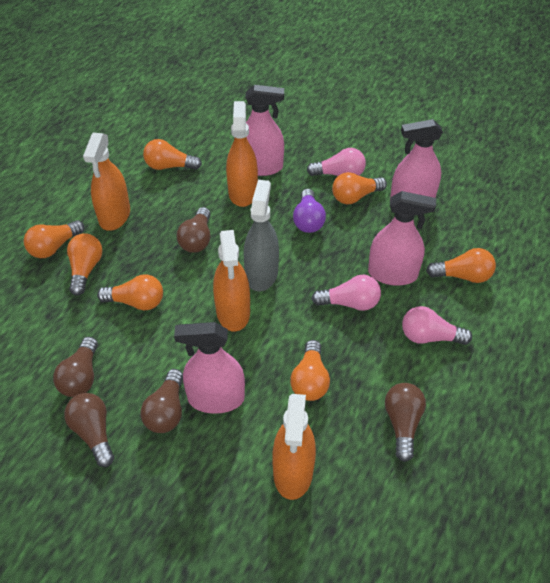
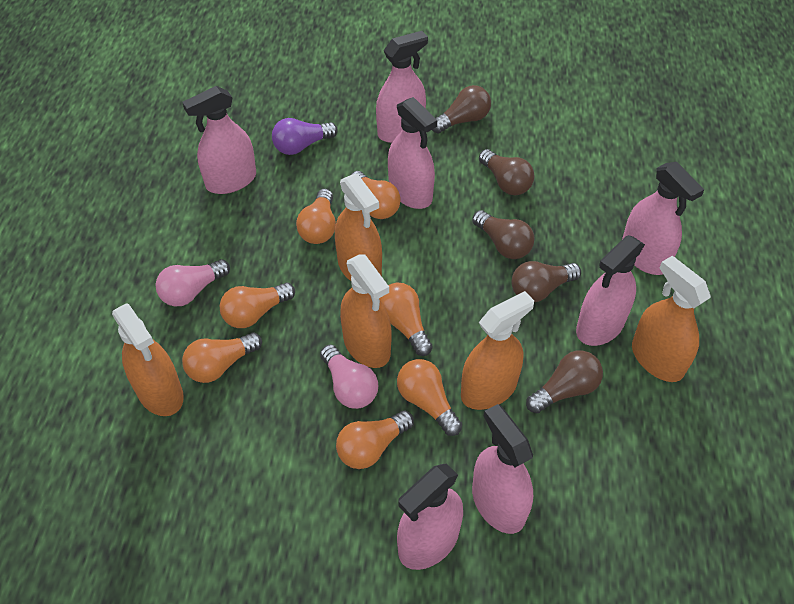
grey spray bottle: 1 -> 0
orange spray bottle: 4 -> 5
pink light bulb: 3 -> 2
pink spray bottle: 4 -> 7

